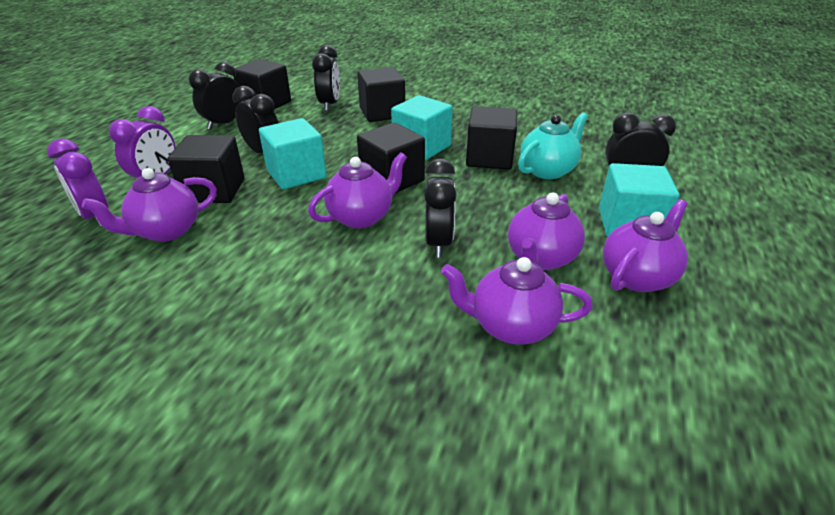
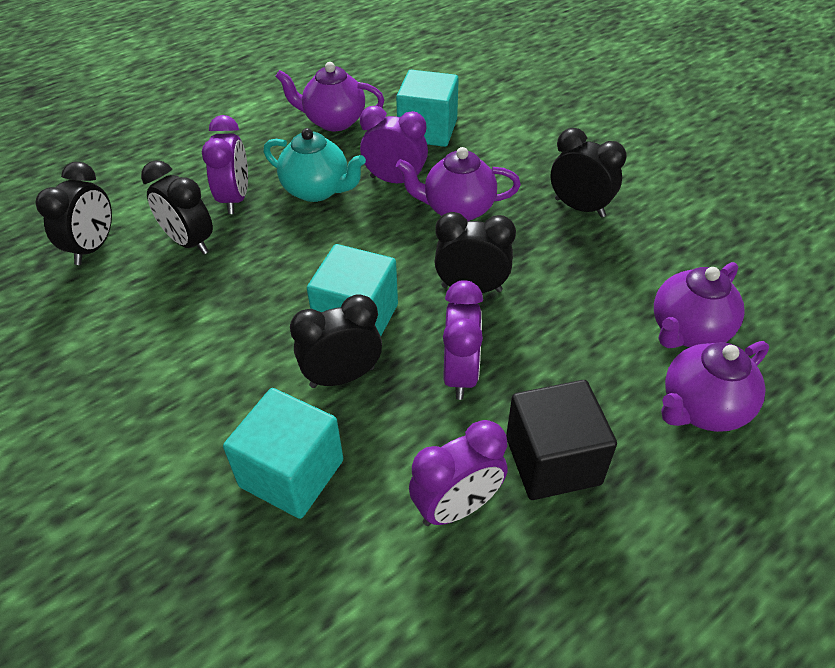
black cube: 5 -> 1
purple clock: 2 -> 4
purple teapot: 5 -> 4

